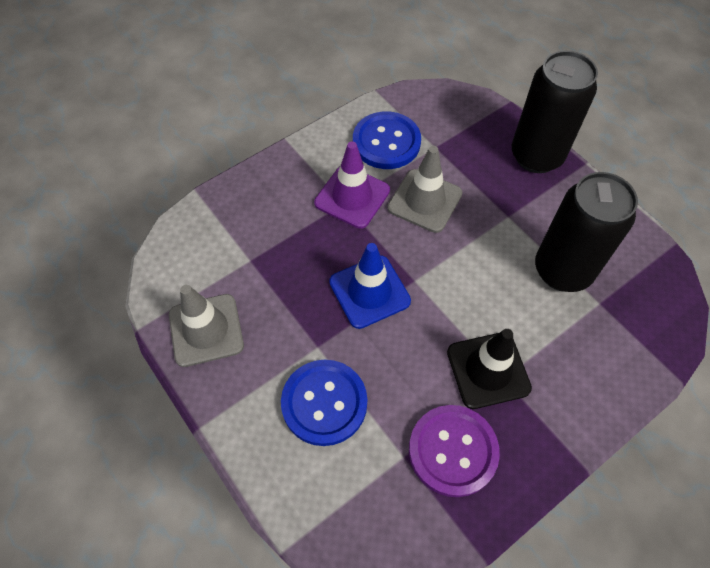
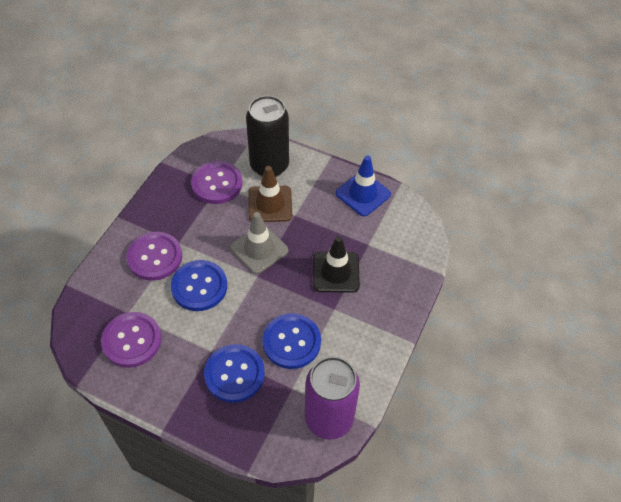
black can: 2 -> 1
blue button: 2 -> 3
brown traffic cone: 0 -> 1
grey traffic cone: 2 -> 1
purple button: 1 -> 3
purple can: 0 -> 1
purple traffic cone: 1 -> 0

